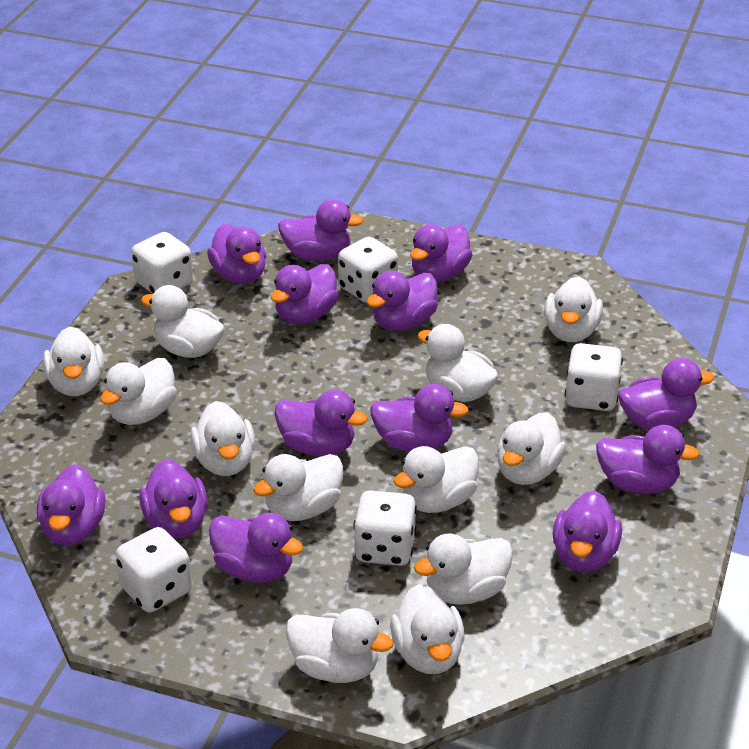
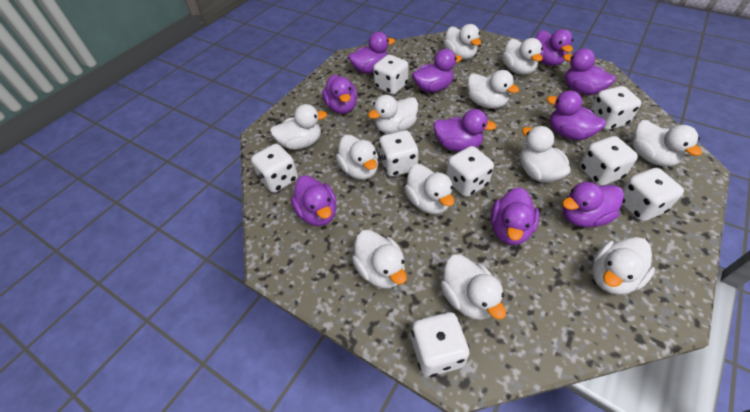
purple duck: 13 -> 10
white dice: 5 -> 8

